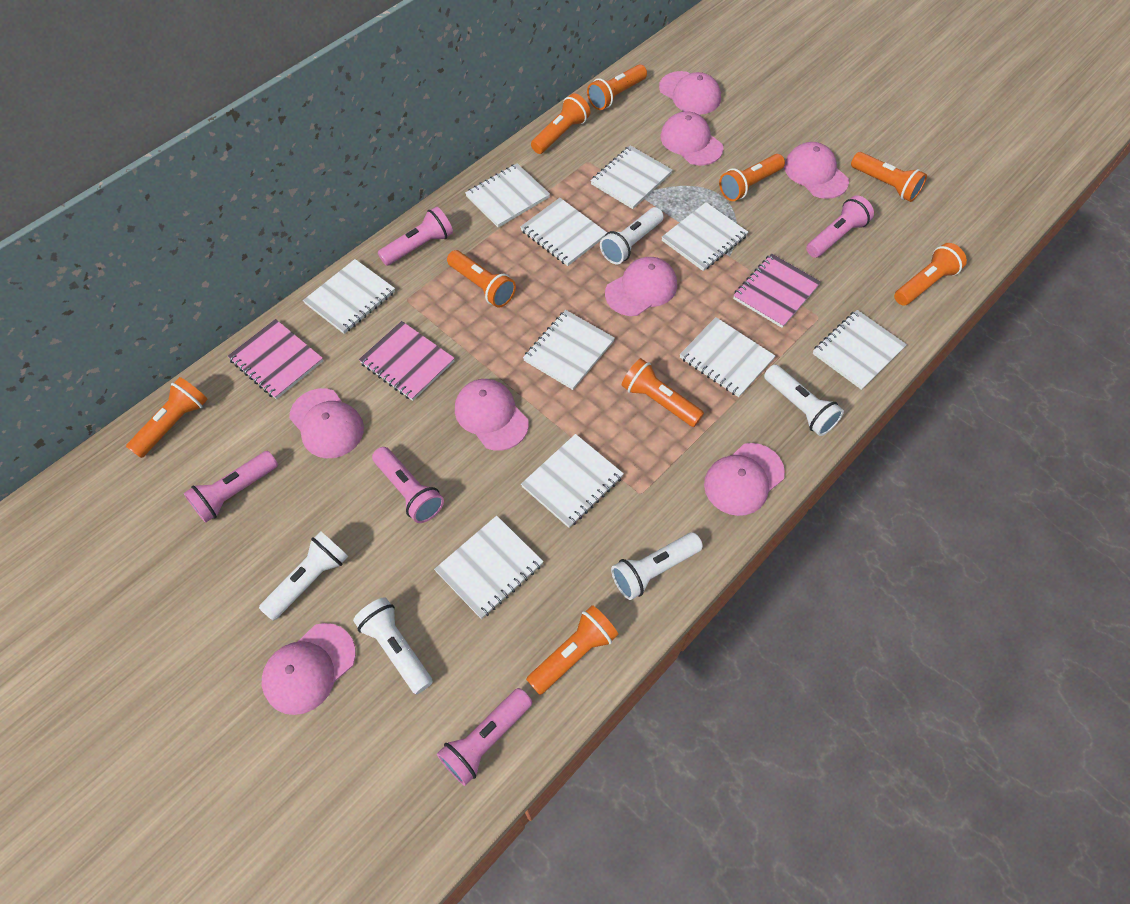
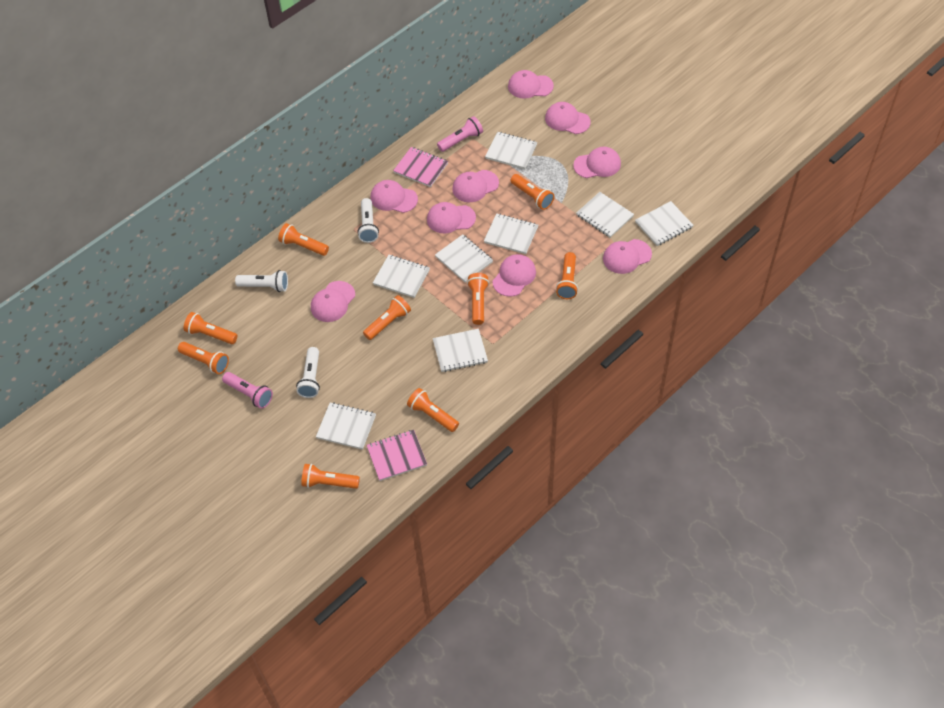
pink cap: 8 -> 9
pink flashlight: 5 -> 2
pink notebook: 3 -> 2
white flashlight: 5 -> 3
white notebook: 10 -> 8

